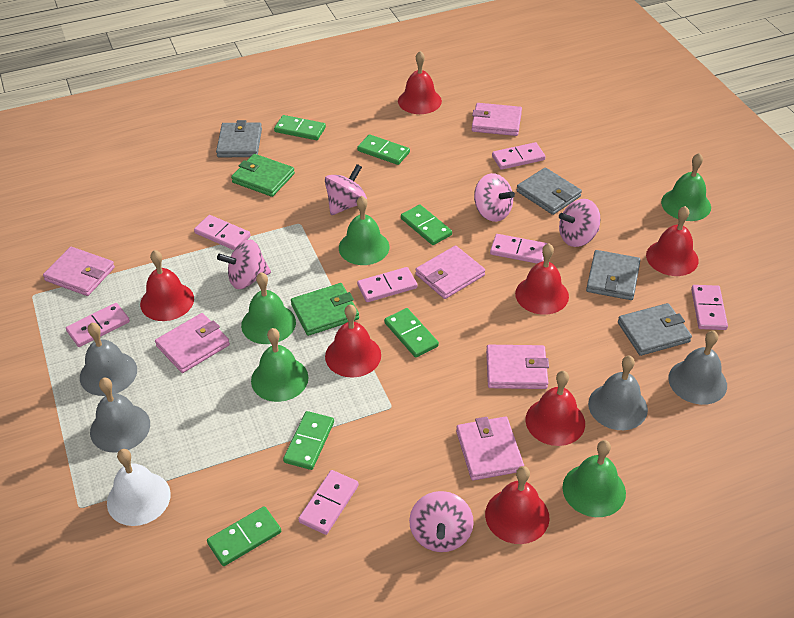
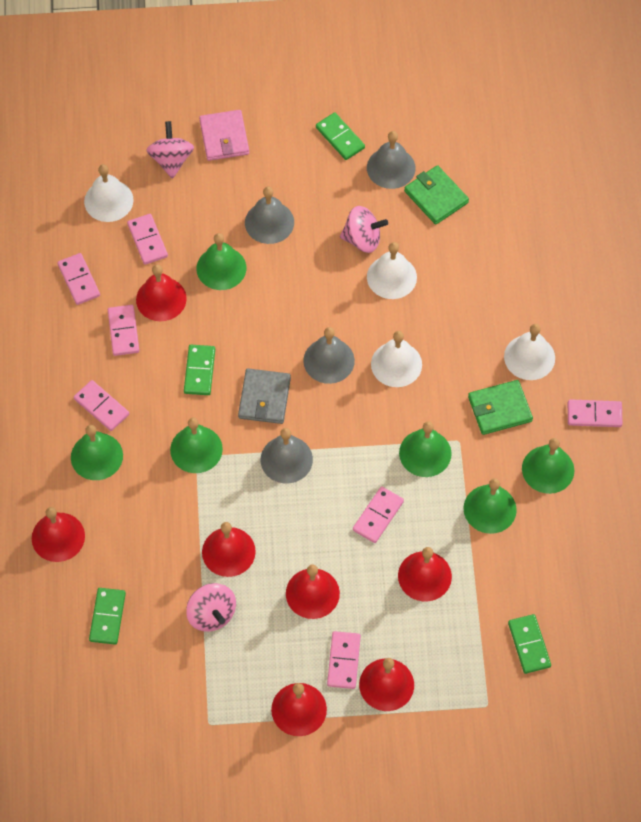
green bell: 5 -> 6
green domino: 6 -> 4
grey wallet: 4 -> 1
pink spinning top: 5 -> 3
pink wallet: 6 -> 1
white bell: 1 -> 4

